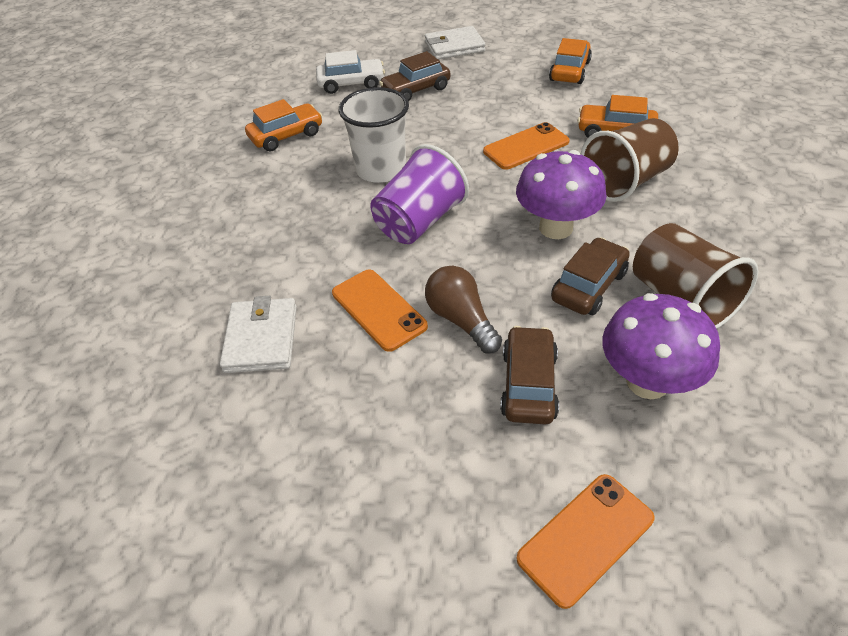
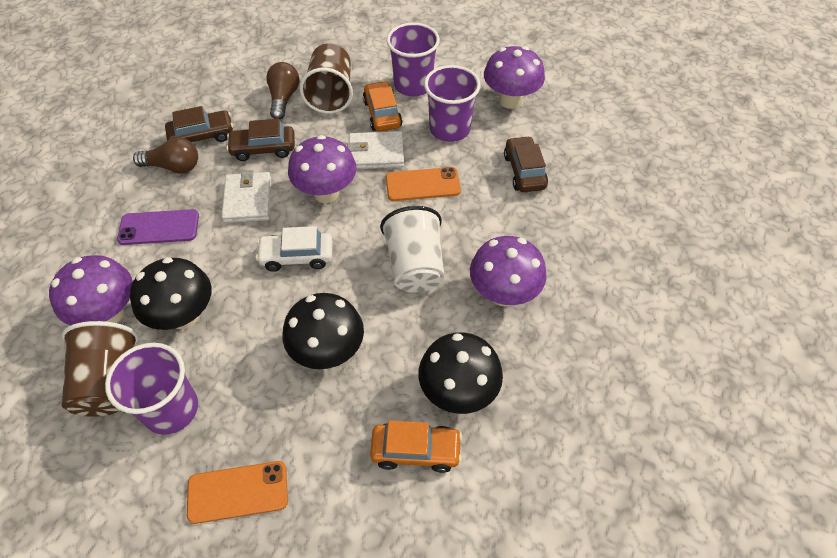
black mushroom: 0 -> 3
brown light bulb: 1 -> 2
orange car: 3 -> 2
orange phone: 3 -> 2
purple cup: 1 -> 3
purple mushroom: 2 -> 4
purple phone: 0 -> 1

